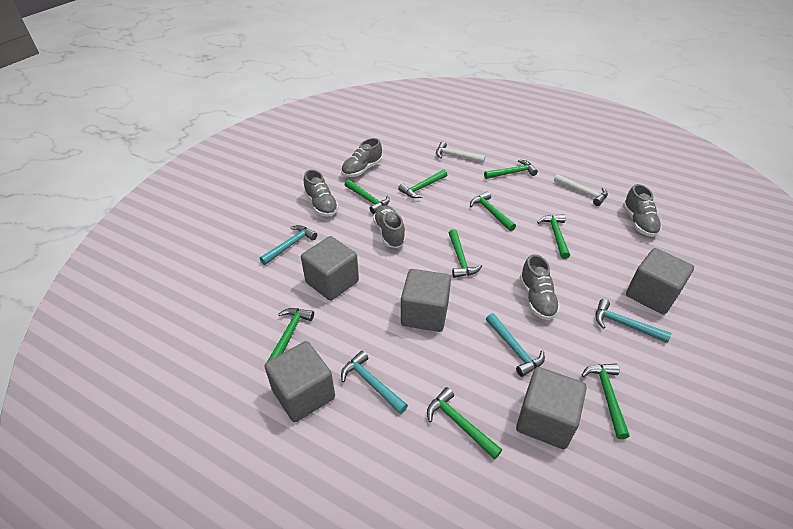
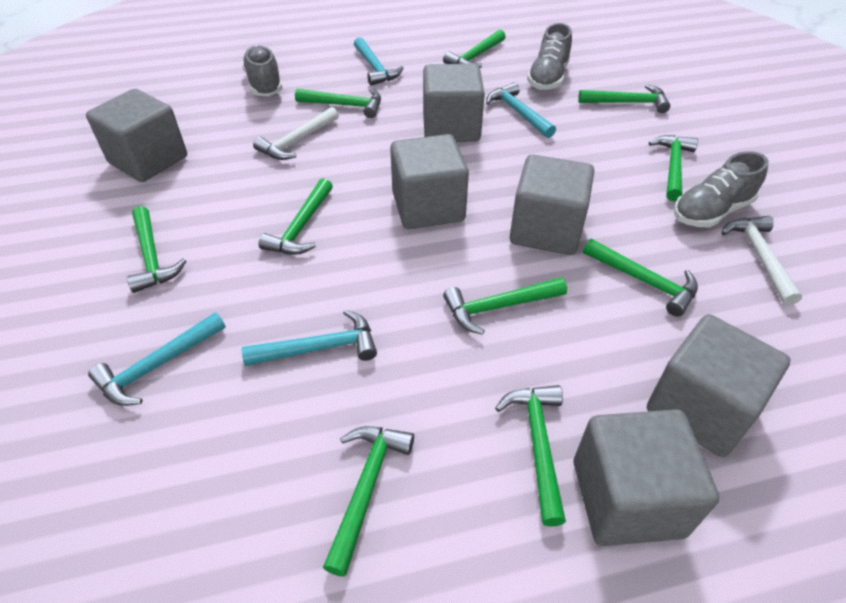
green hammer: 9 -> 10
grey cube: 5 -> 6
grey shoe: 5 -> 3

